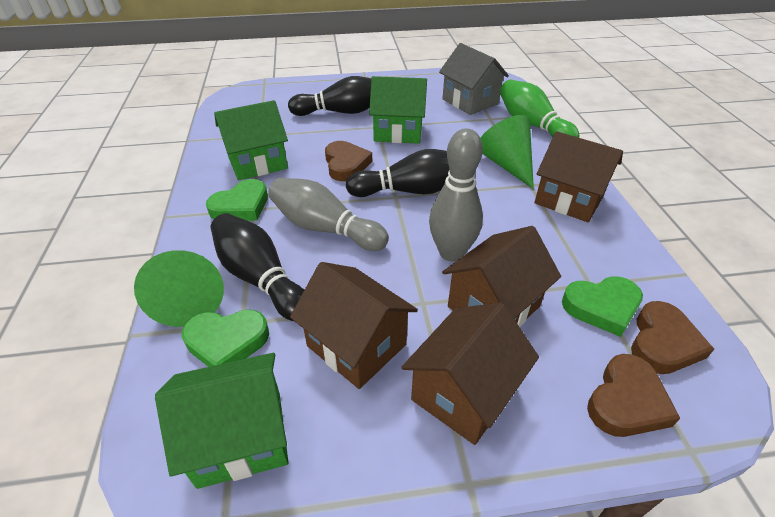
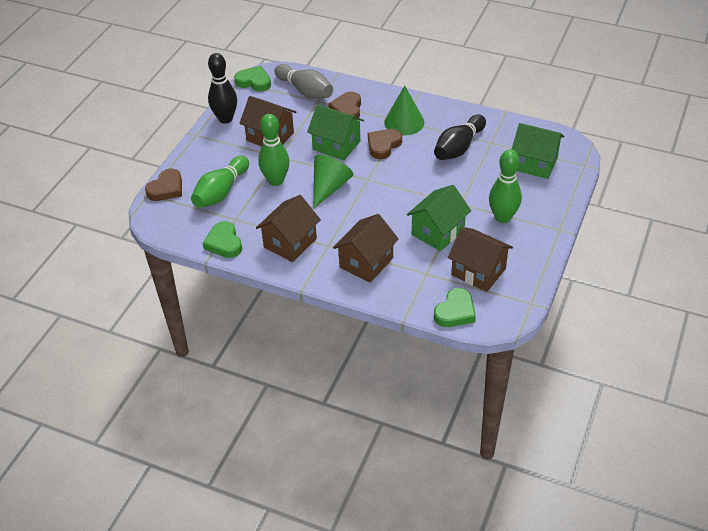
black bowling pin: 3 -> 2
green bowling pin: 1 -> 3
grey bowling pin: 2 -> 1
grey house: 1 -> 0

